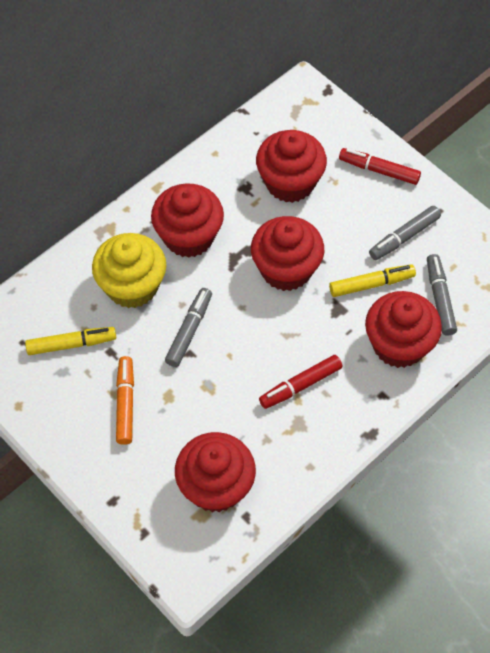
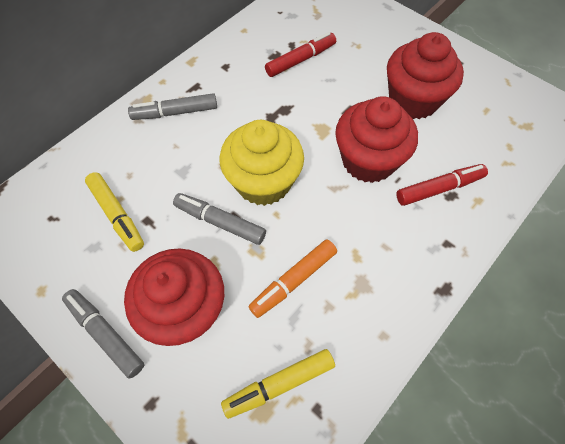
red cupcake: 5 -> 3

